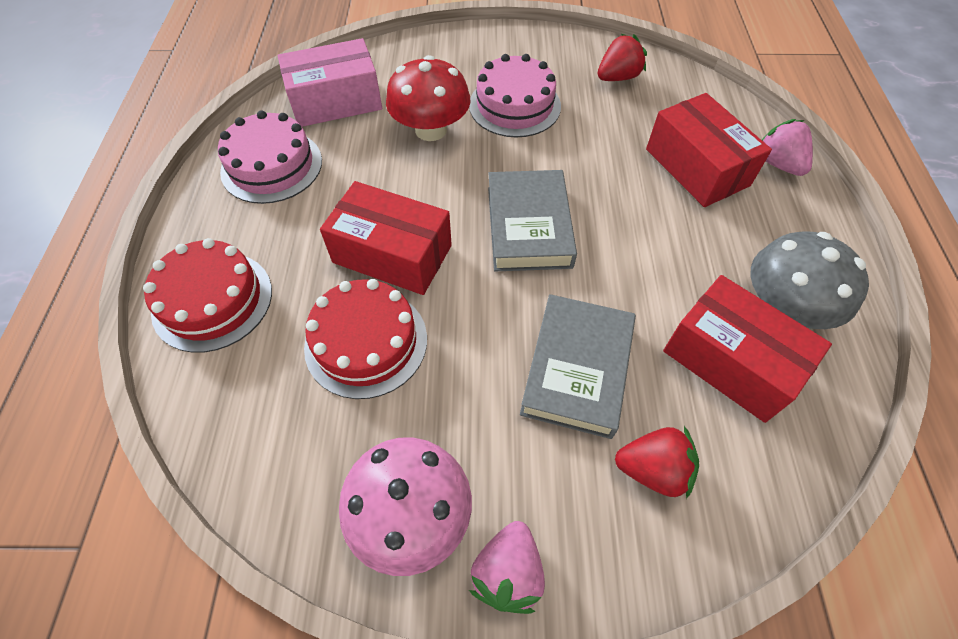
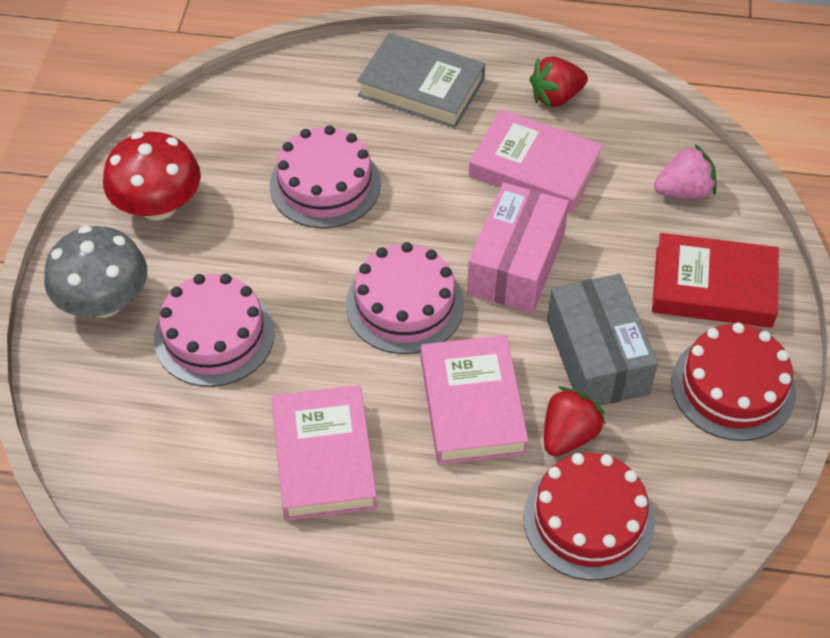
grey book: 2 -> 1
grey box: 0 -> 1
pink book: 0 -> 3
pink cake: 2 -> 3
pink mushroom: 1 -> 0
pink strawberry: 2 -> 1
red book: 0 -> 1
red box: 3 -> 0

